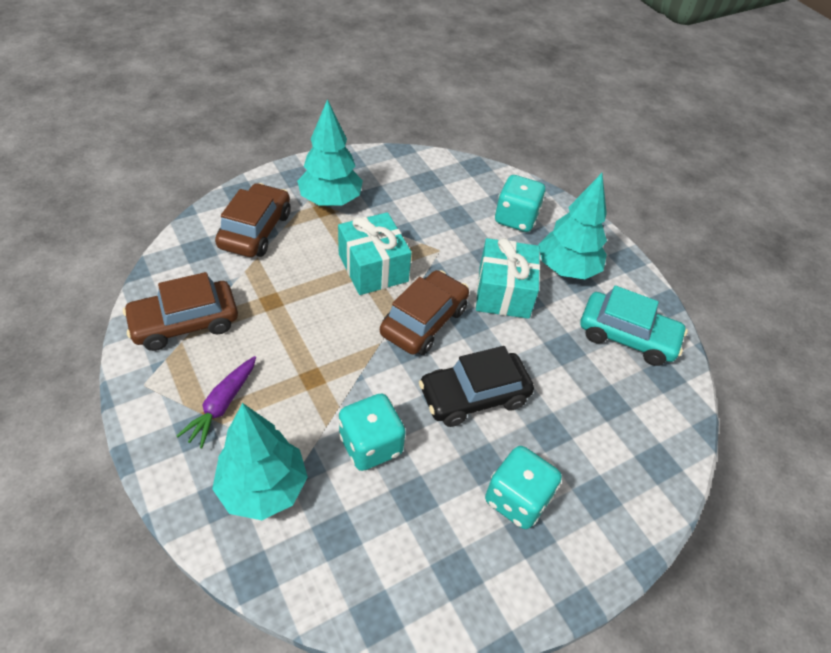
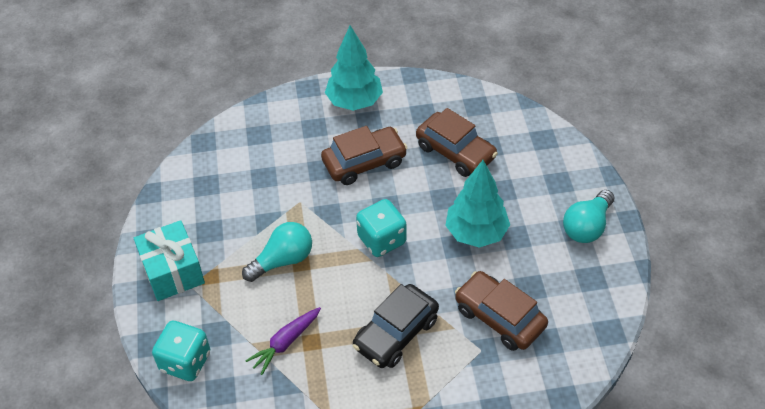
turquoise car: 1 -> 0
turquoise dice: 3 -> 2
turquoise gift: 2 -> 1
turquoise light bulb: 0 -> 2
turquoise tree: 3 -> 2

